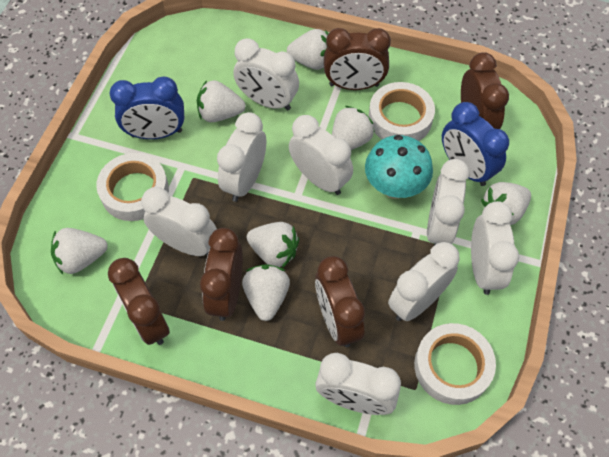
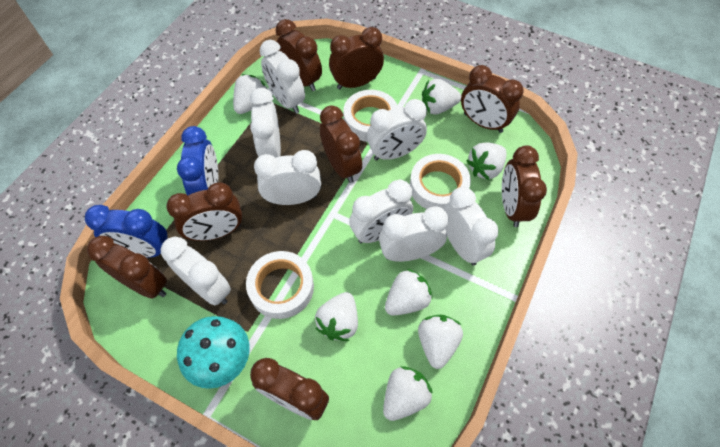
brown clock: 5 -> 8

